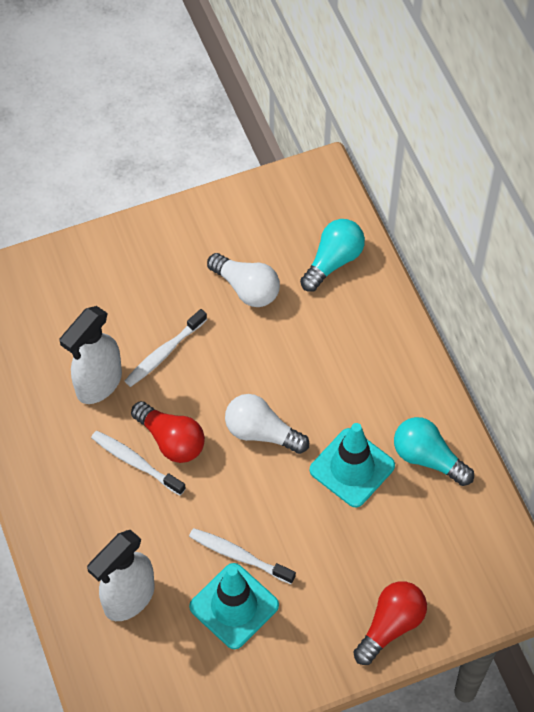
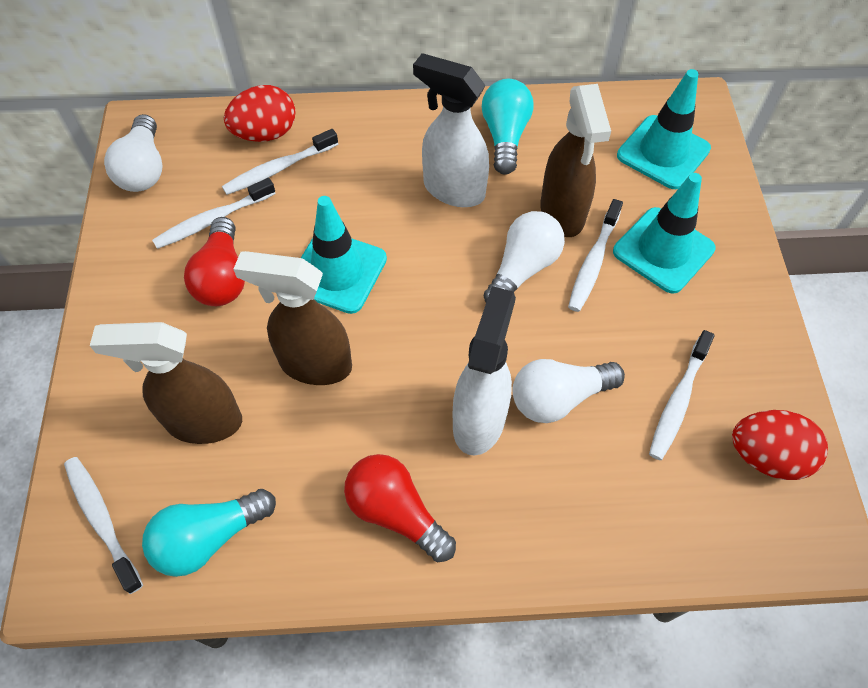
brown spray bottle: 0 -> 3
red egg: 0 -> 2
turquoise traffic cone: 2 -> 3
white light bulb: 2 -> 3
white toothbrush: 3 -> 5

